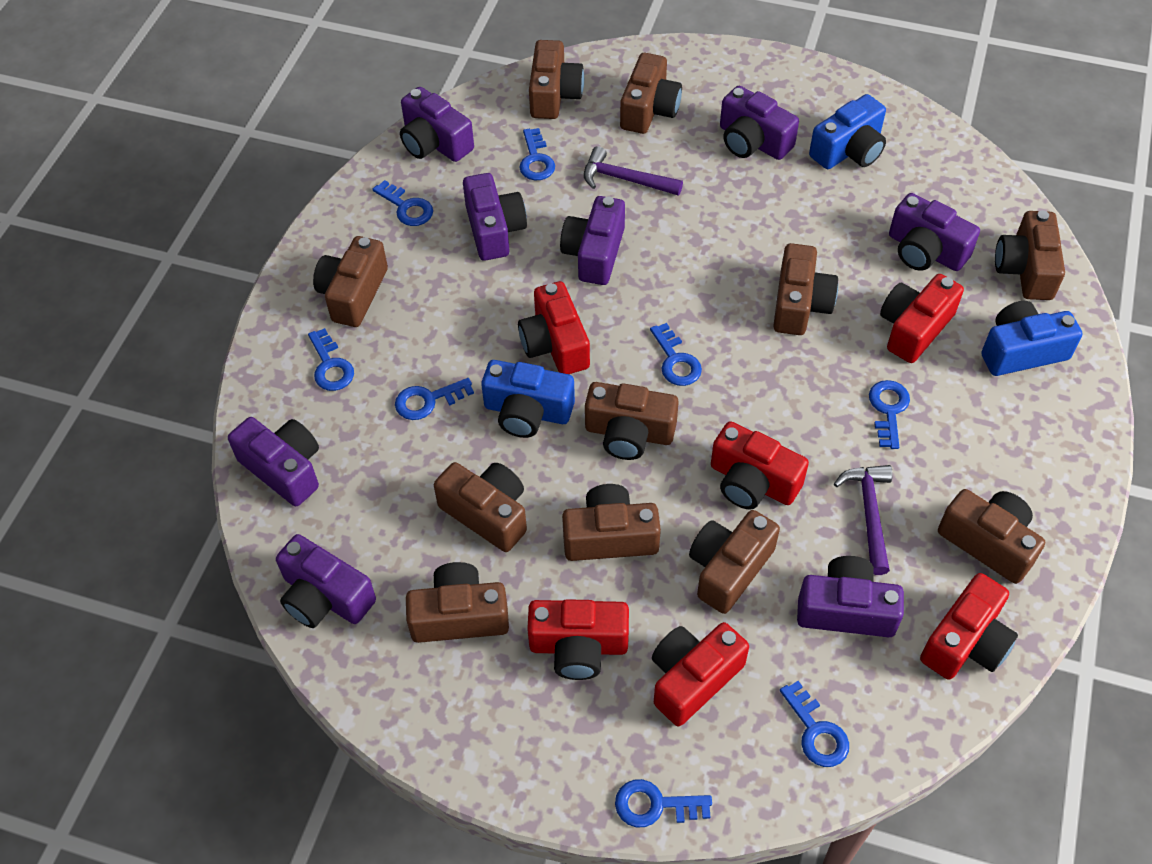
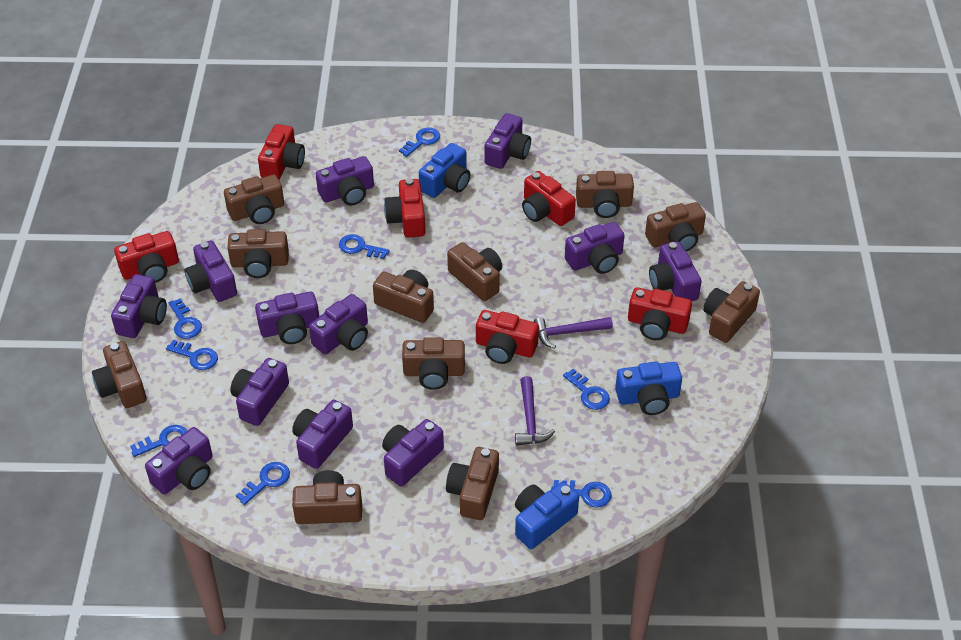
purple camera: 8 -> 12

